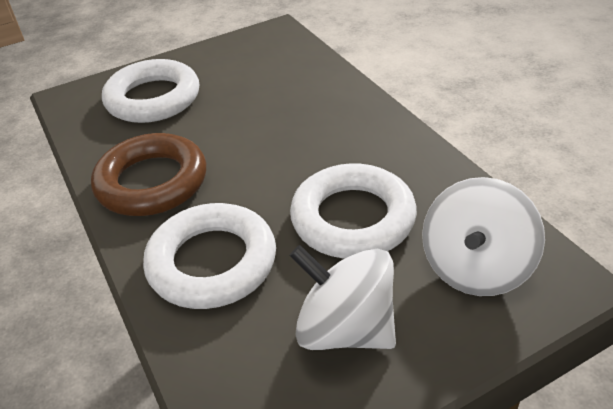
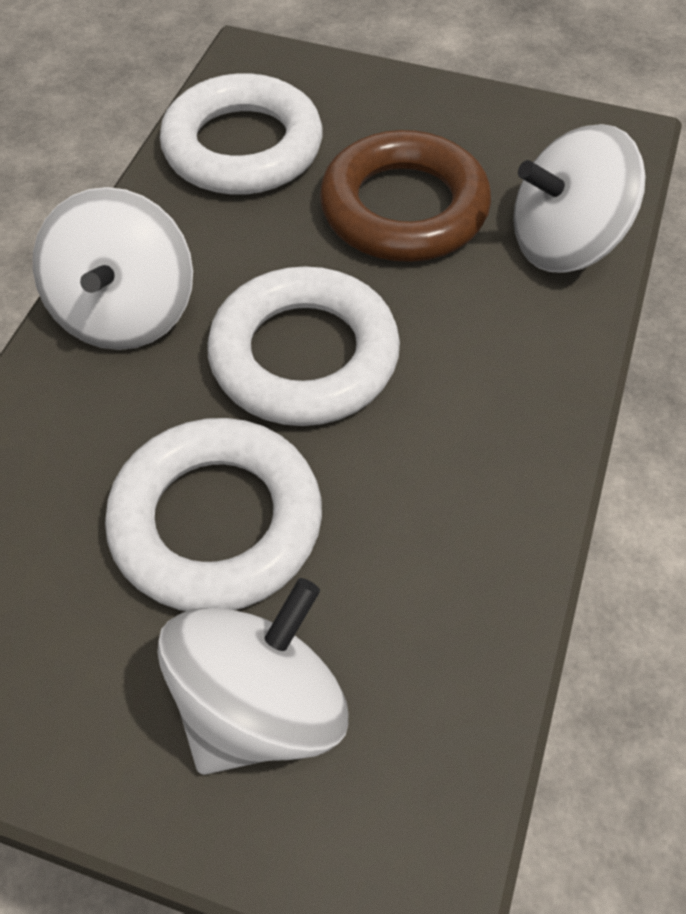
white spinning top: 2 -> 3

